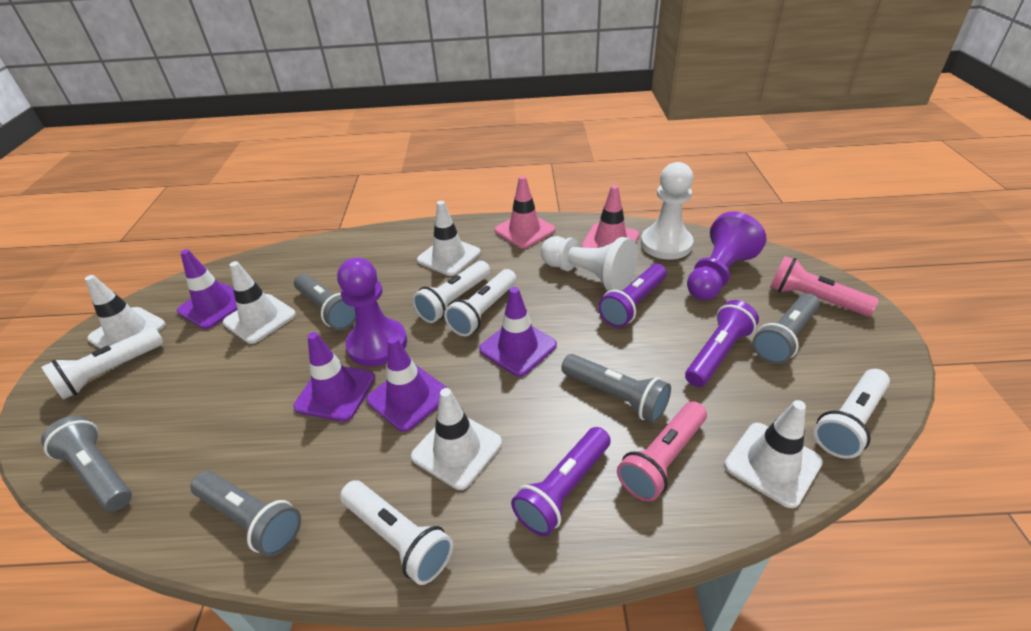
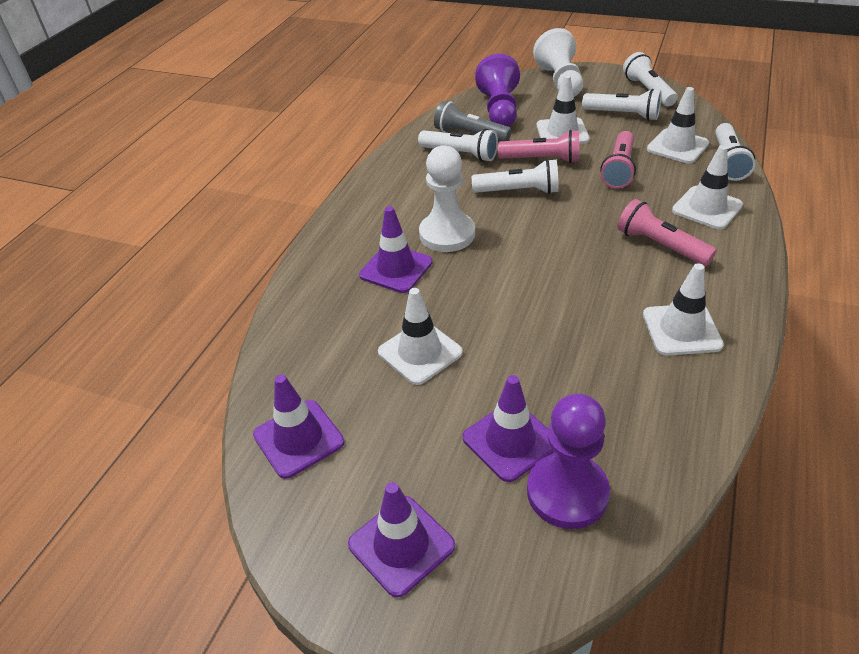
grey flashlight: 5 -> 1
pink flashlight: 2 -> 3
pink traffic cone: 2 -> 0
purple flashlight: 3 -> 0

